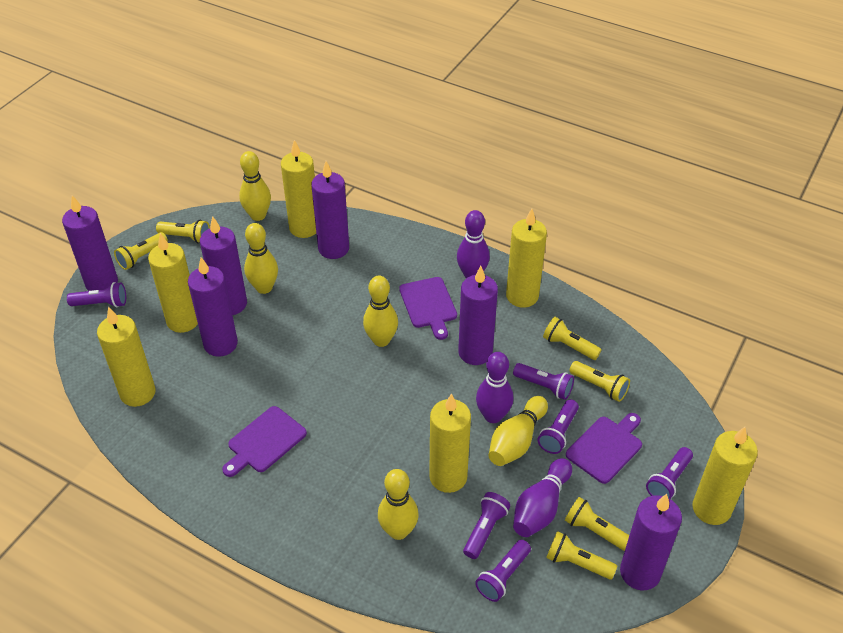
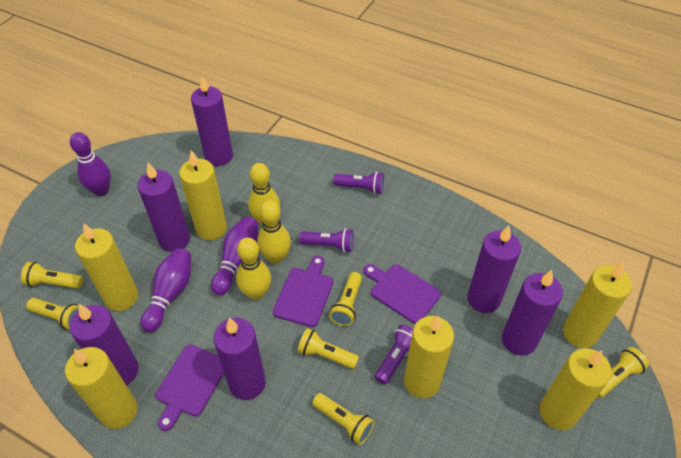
purple flashlight: 6 -> 3
yellow bowling pin: 5 -> 3

